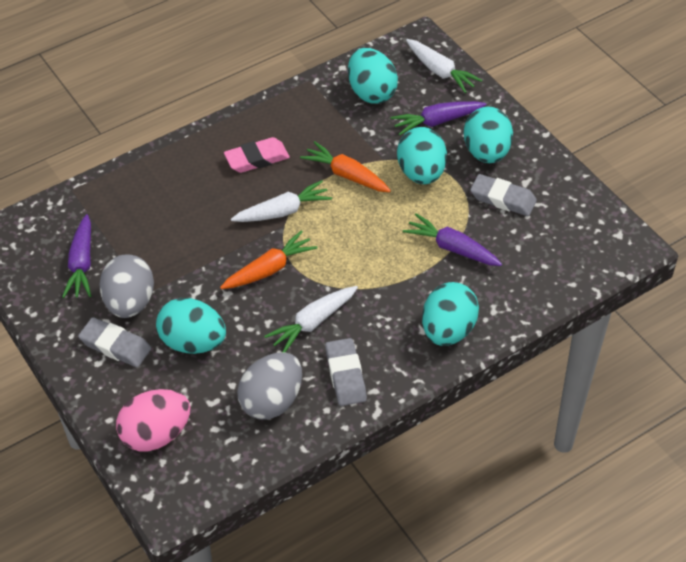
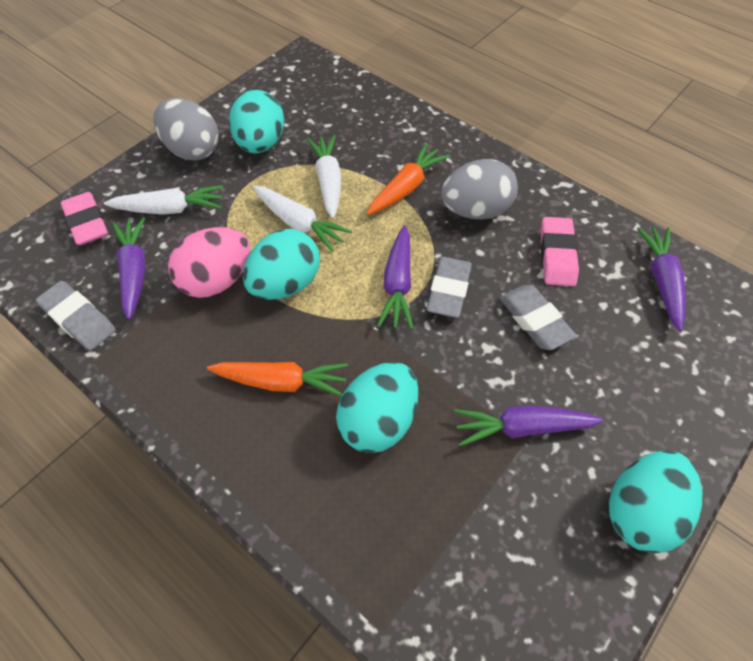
pink eraser: 1 -> 2
purple carrot: 3 -> 4
turquoise egg: 5 -> 4

